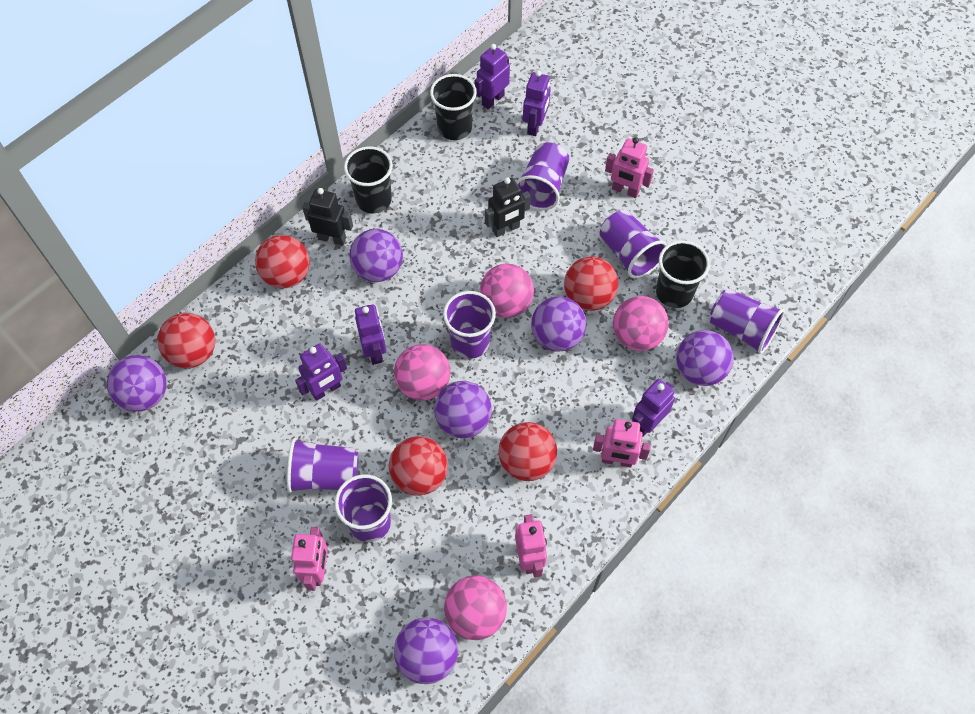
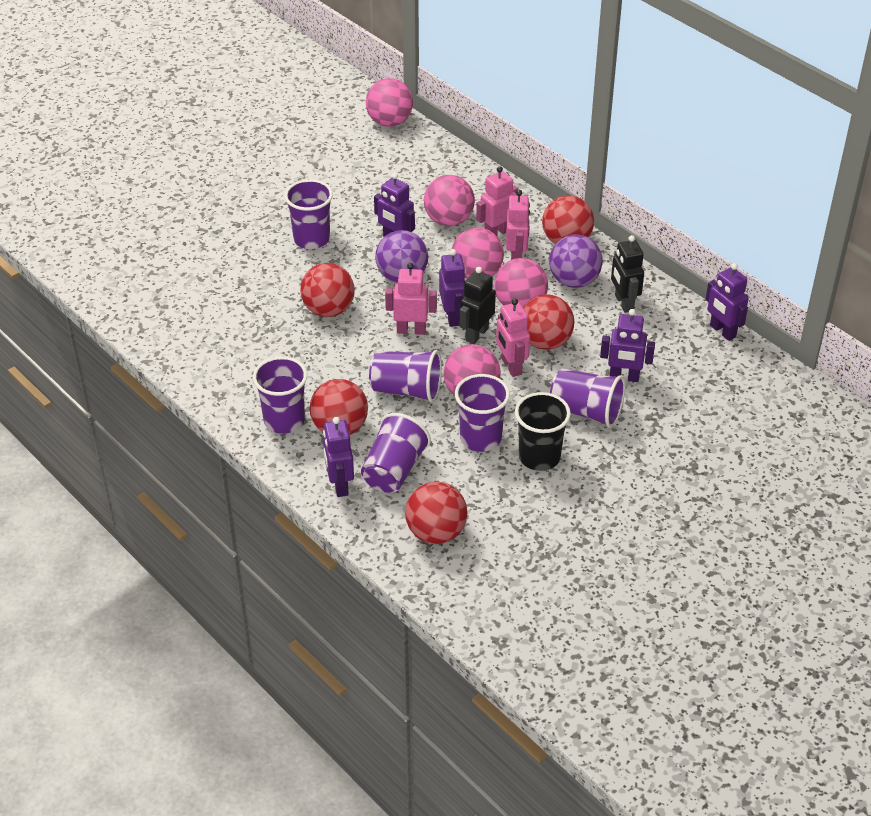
black cup: 3 -> 1
pink ball: 4 -> 5
purple ball: 6 -> 2

